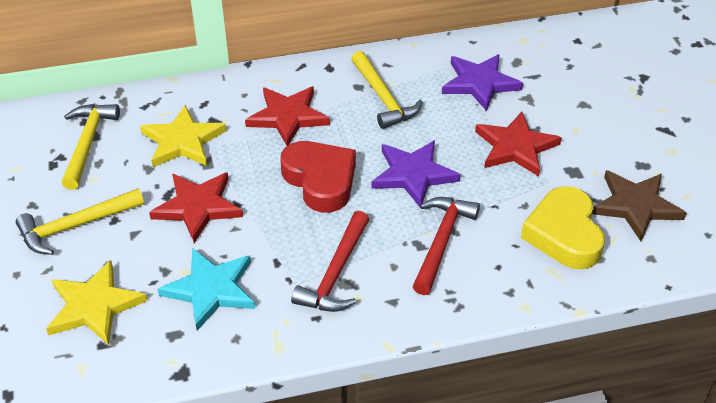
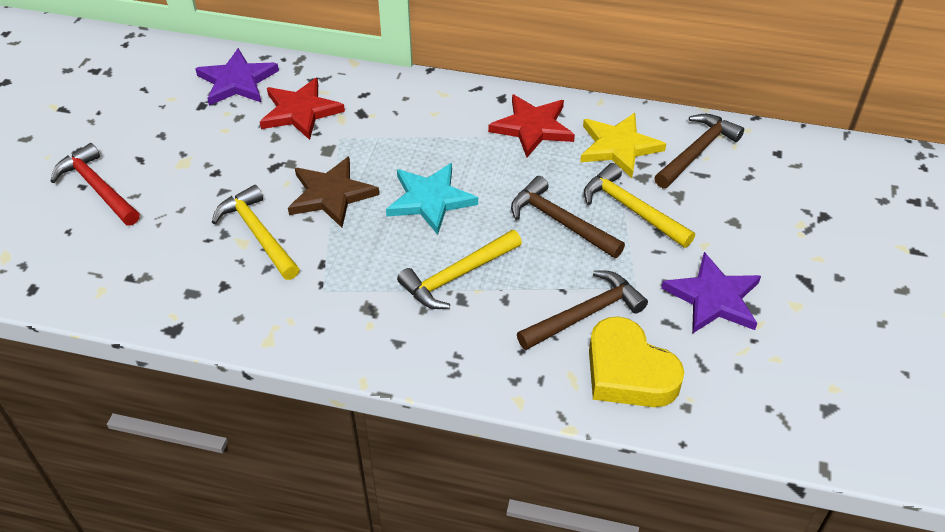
brown hammer: 0 -> 3
red hammer: 2 -> 1
red heart: 1 -> 0
red star: 3 -> 2
yellow star: 2 -> 1

